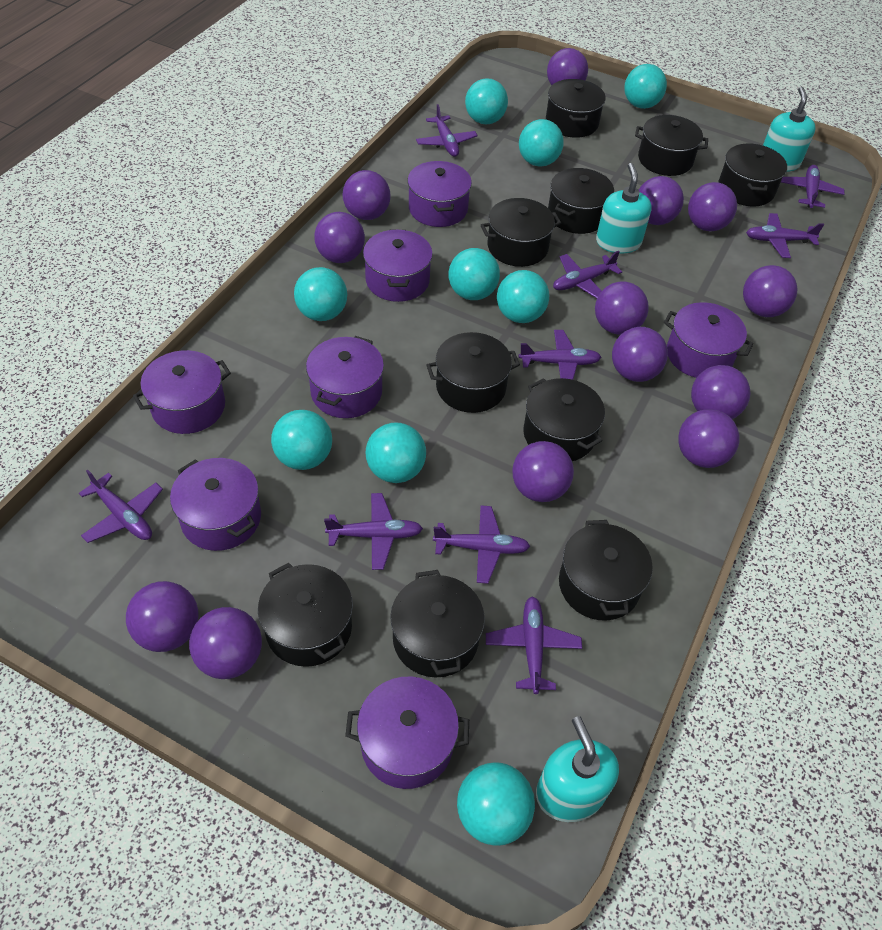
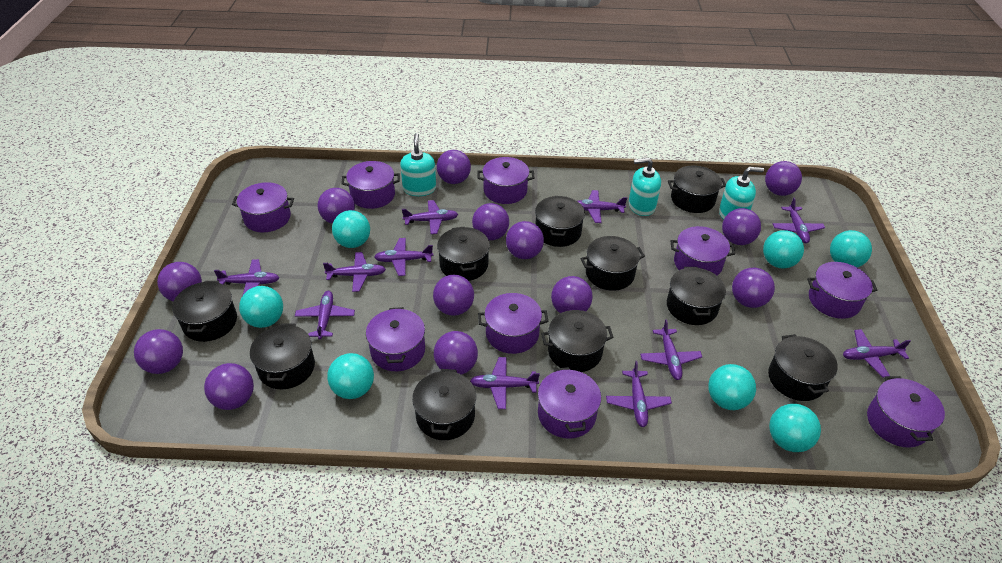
purple plane: 9 -> 11
purple pot: 7 -> 9
turquoise ball: 9 -> 7

